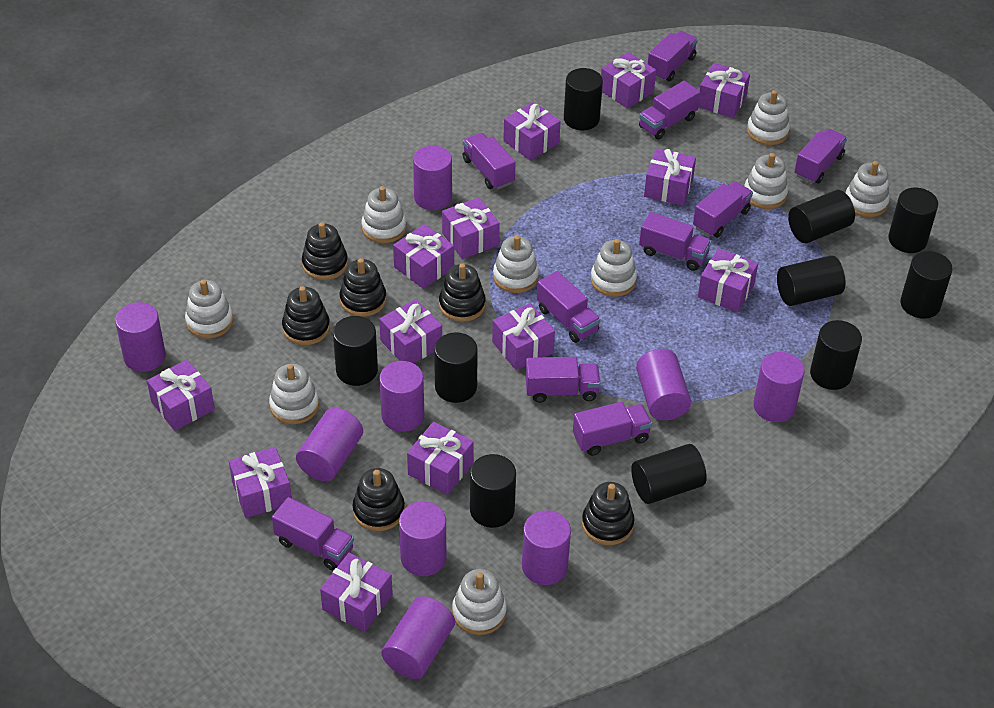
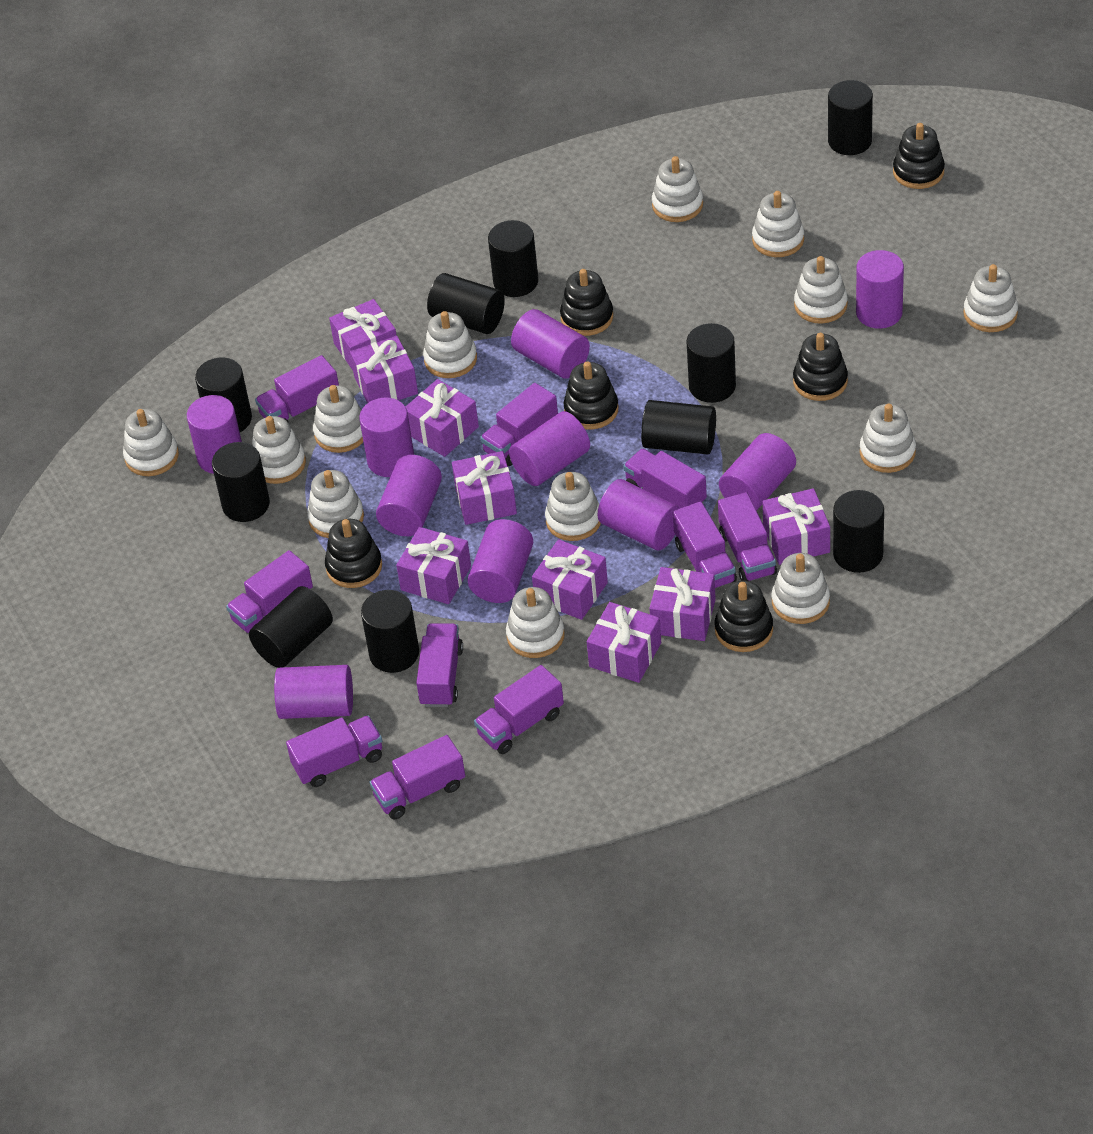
purple cylinder: 9 -> 10
purple gift: 13 -> 9
white stacking toy: 9 -> 13

